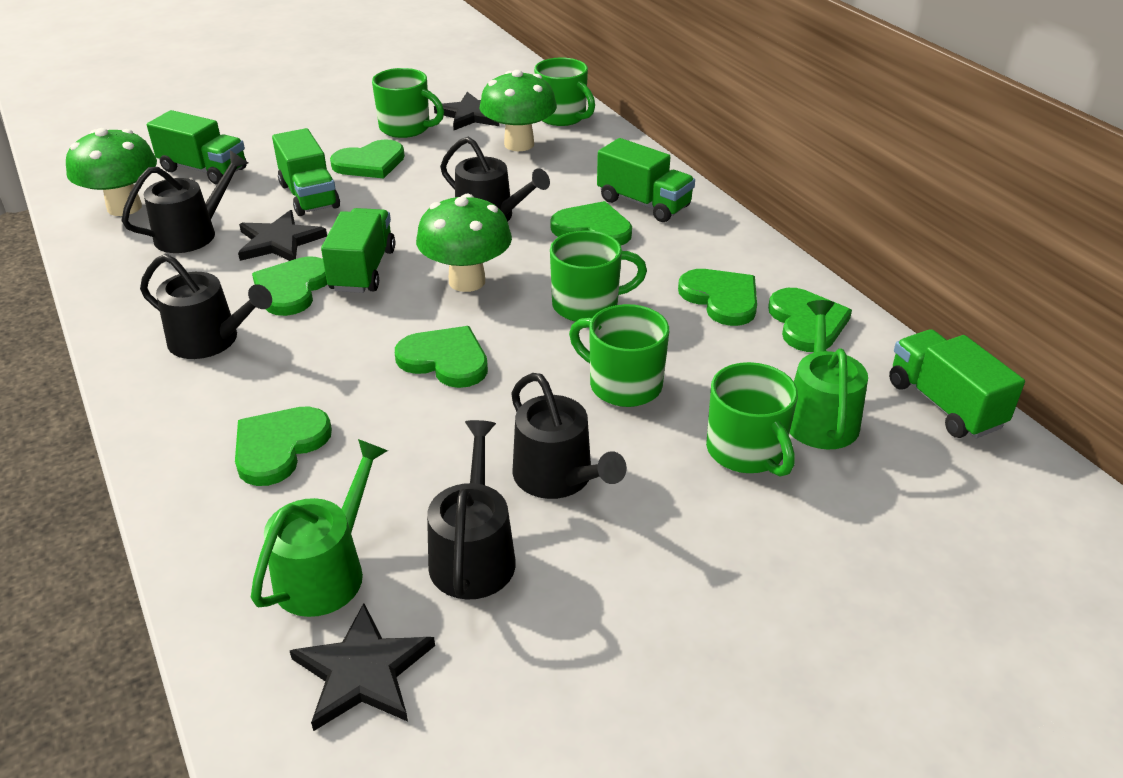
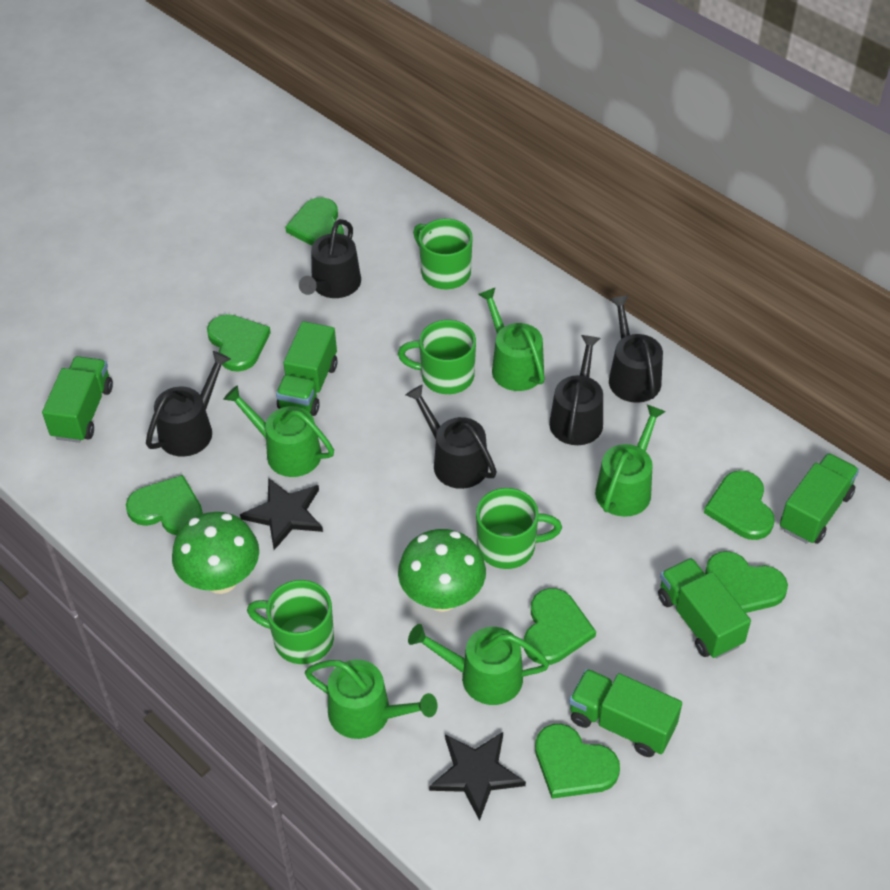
black star: 3 -> 2
green mug: 5 -> 4
green mushroom: 3 -> 2
green watering can: 2 -> 5

